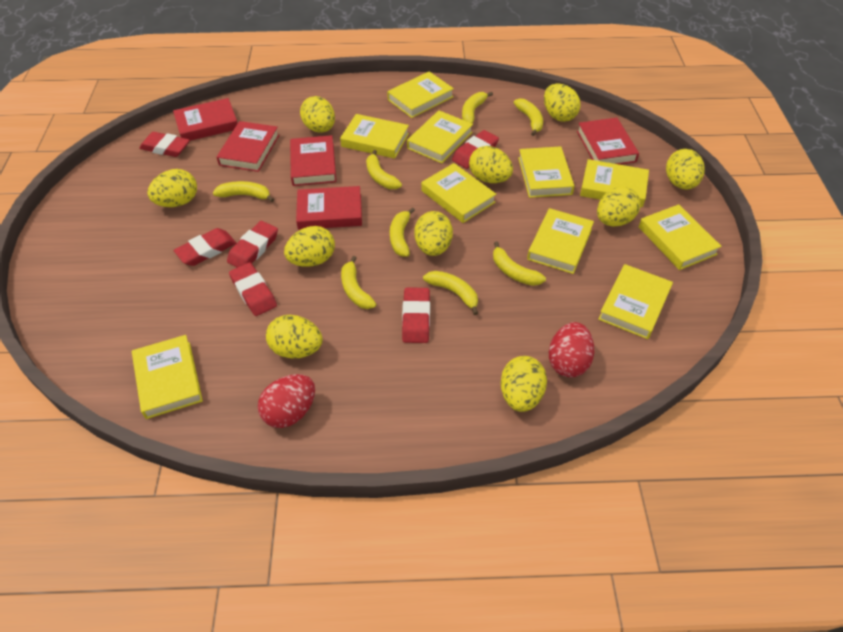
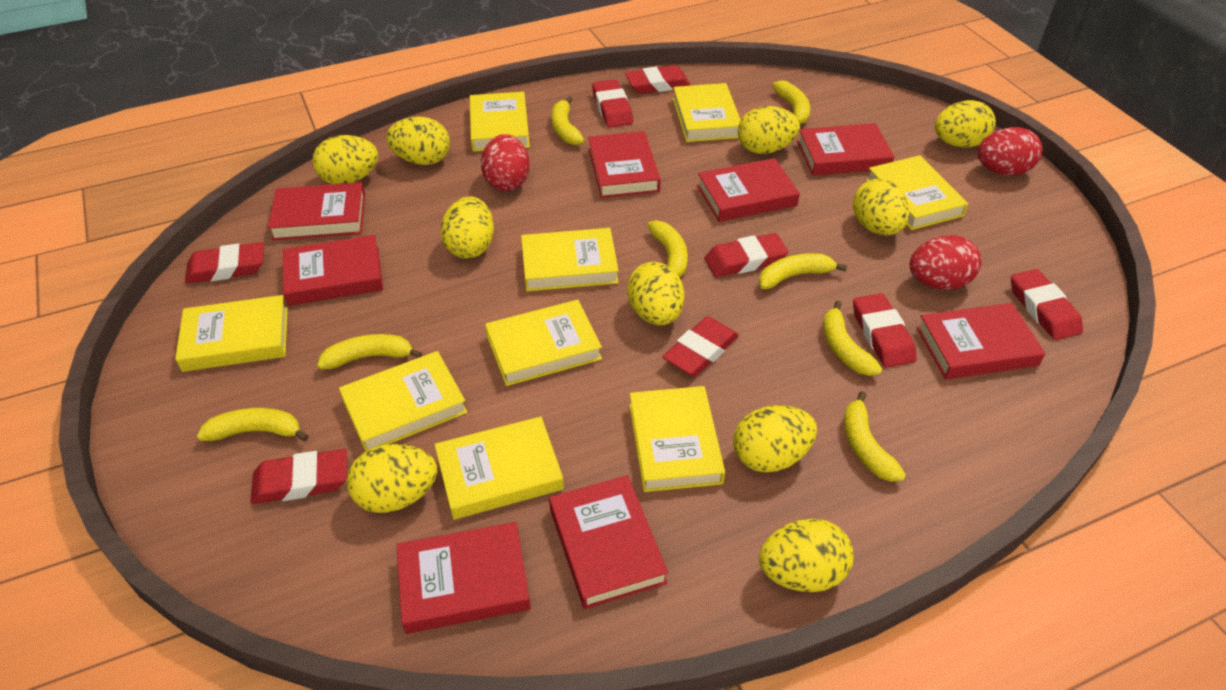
red book: 5 -> 8
red egg: 2 -> 3
red eraser: 6 -> 8
yellow book: 10 -> 9

